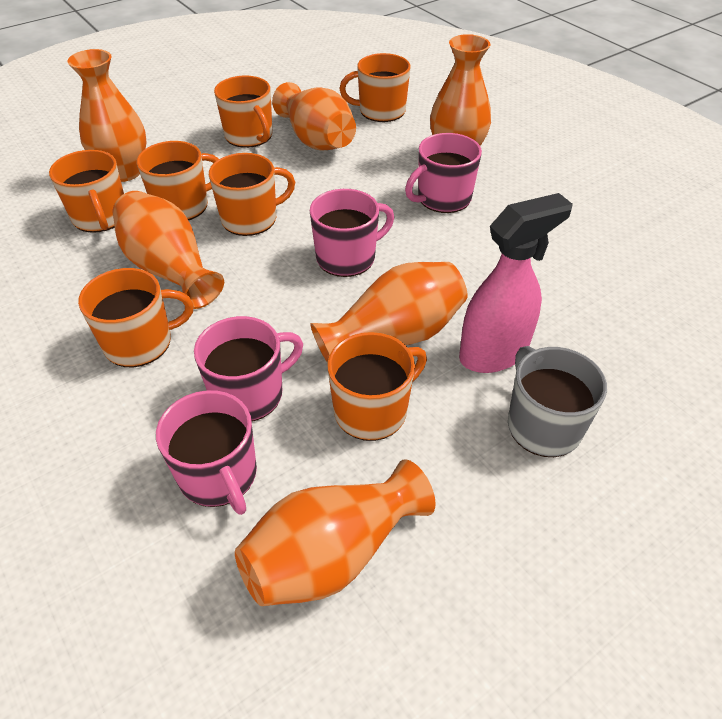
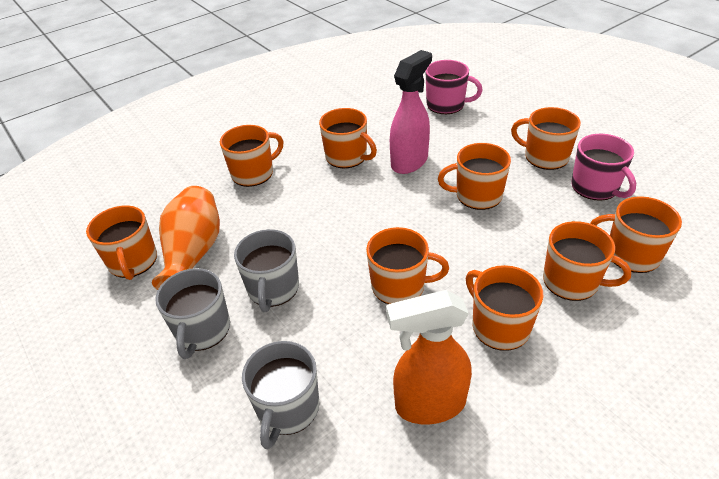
grey mug: 1 -> 3
orange mug: 7 -> 9
orange spray bottle: 0 -> 1
orange vase: 6 -> 1
pink mug: 4 -> 2

